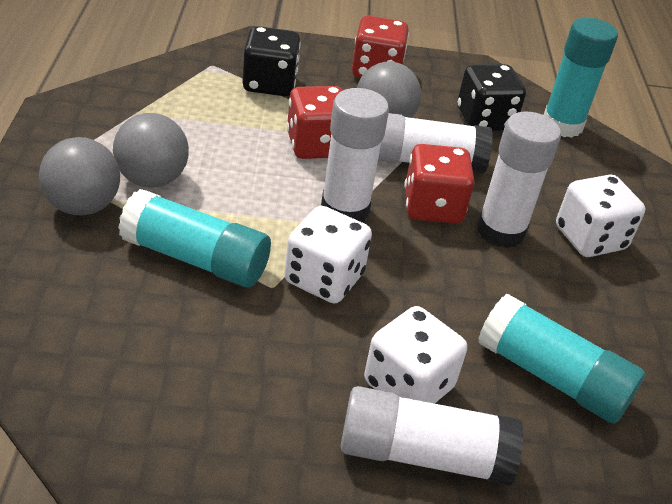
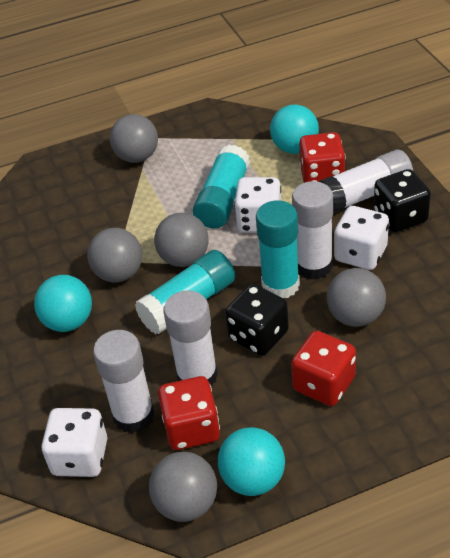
grey ball: 3 -> 5
turquoise ball: 0 -> 3

